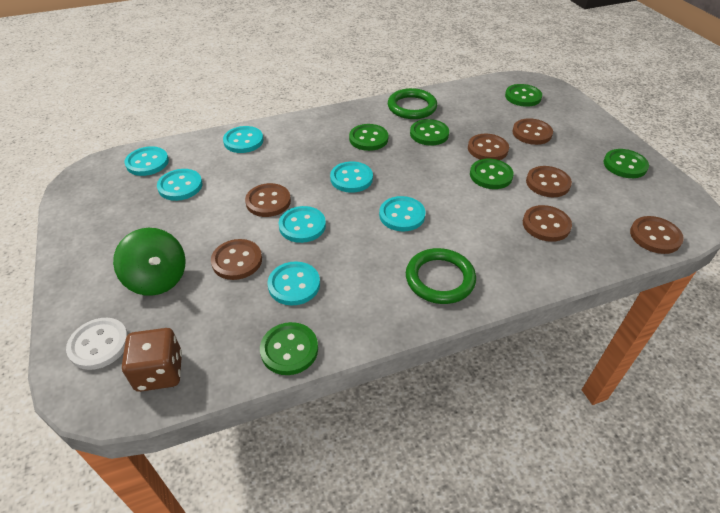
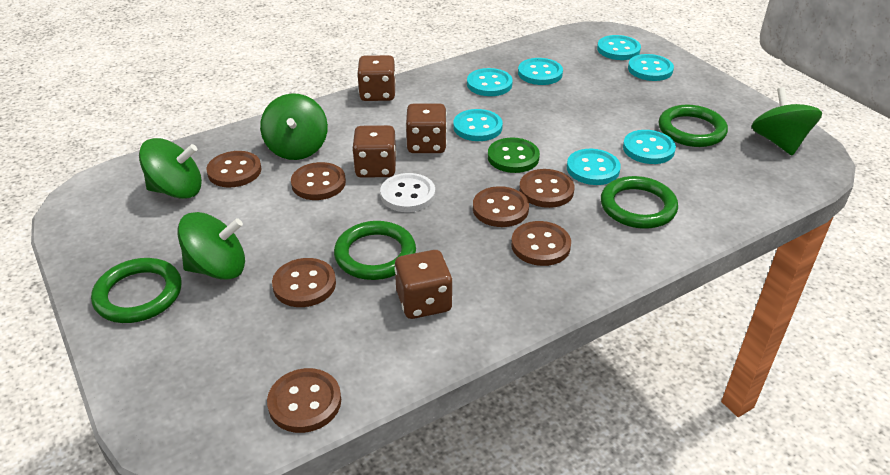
brown dice: 1 -> 4
green button: 6 -> 1
green ring: 2 -> 4
green spinning top: 1 -> 4

